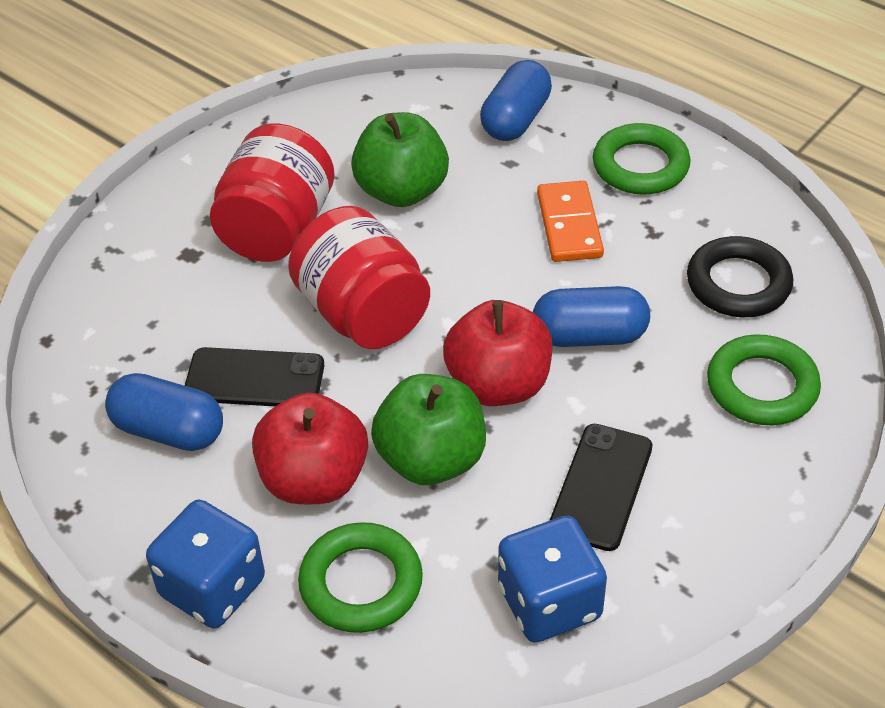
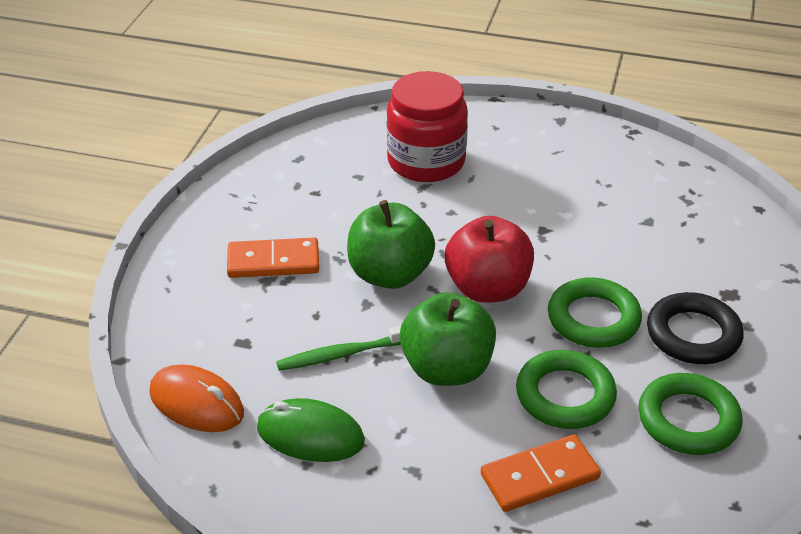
black phone: 2 -> 0
blue capsule: 3 -> 0
blue dice: 2 -> 0
green mouse: 0 -> 1
green toothbrush: 0 -> 1
orange domino: 1 -> 2
orange mouse: 0 -> 1
red apple: 2 -> 1
red jar: 2 -> 1

